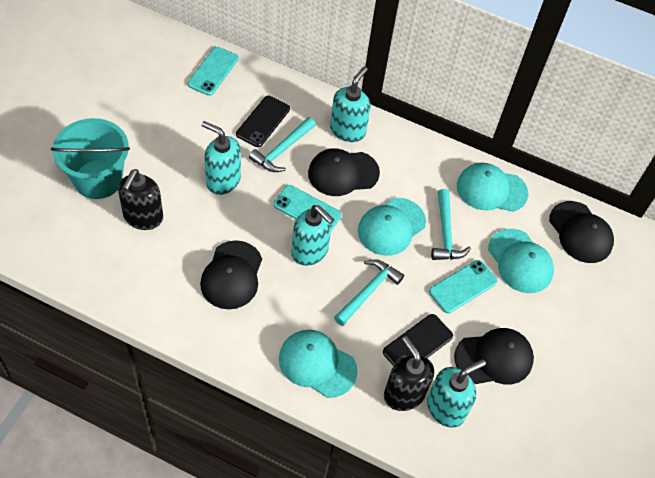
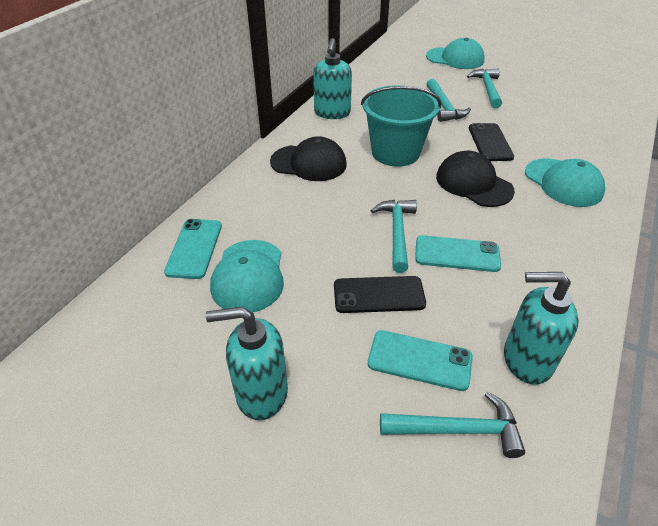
black cap: 4 -> 2
black soap dispenser: 2 -> 0
turquoise cap: 4 -> 3
turquoise hammer: 3 -> 4
turquoise soap dispenser: 4 -> 3

